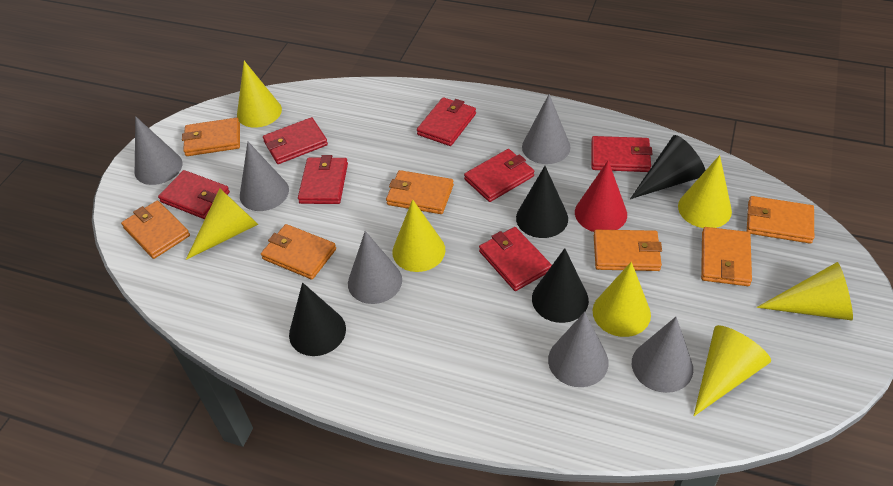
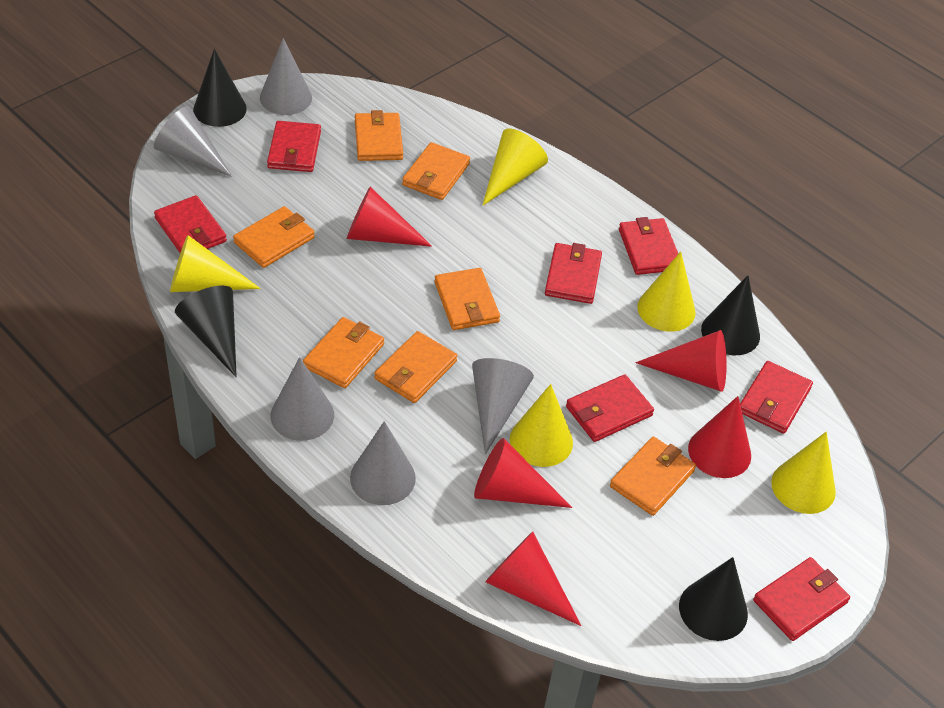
grey cone: 6 -> 5
red cone: 1 -> 5
yellow cone: 7 -> 5

